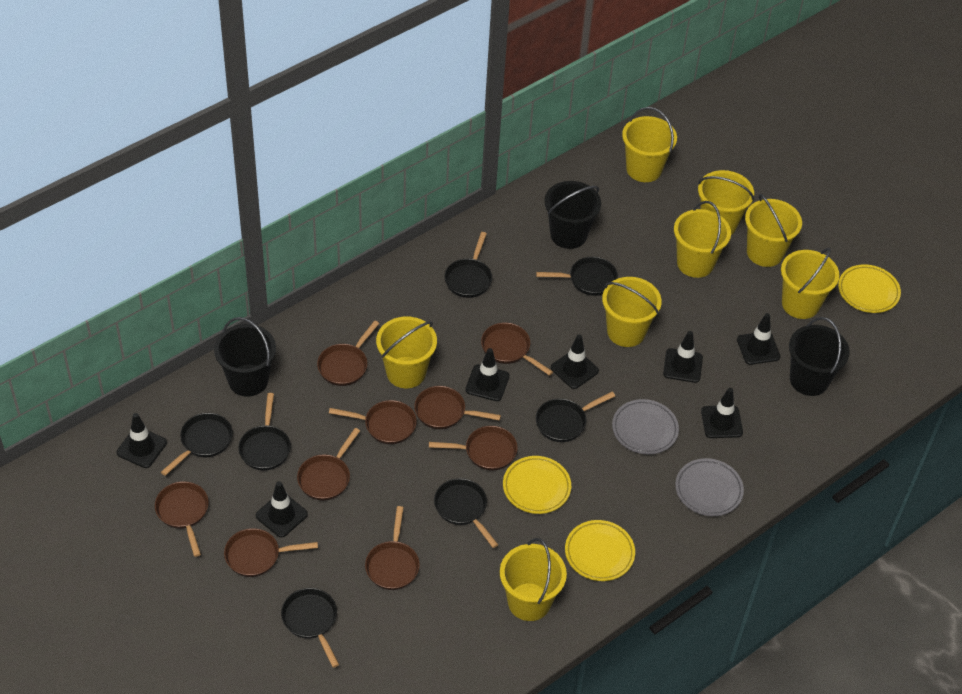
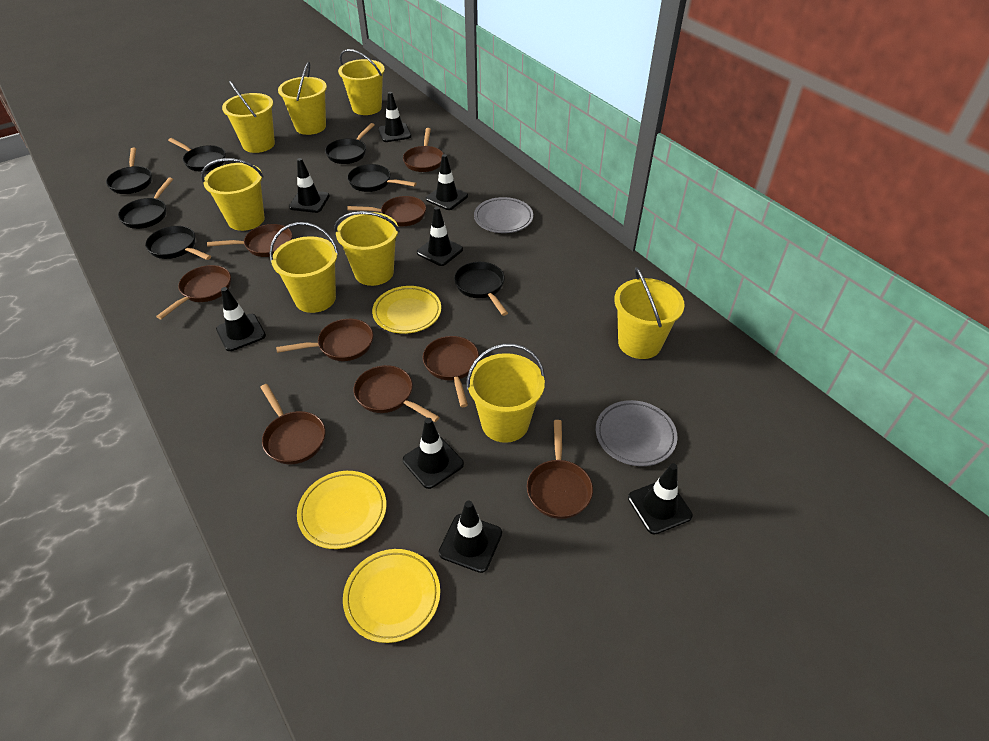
black bucket: 3 -> 0
black traffic cone: 7 -> 8

